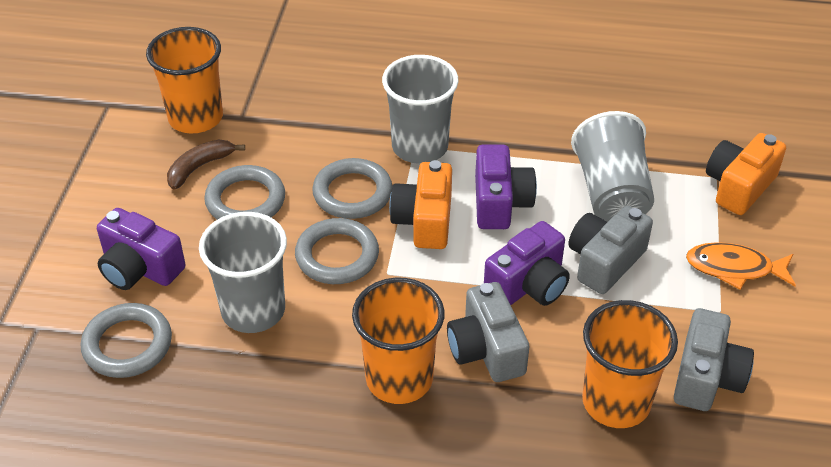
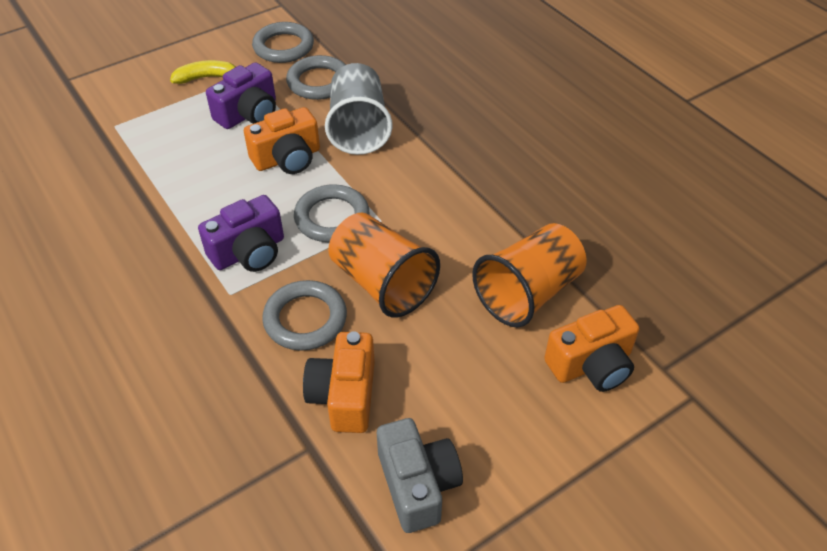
brown banana: 1 -> 0
grey camera: 3 -> 1
grey cup: 3 -> 1
orange camera: 2 -> 3
orange cup: 3 -> 2
orange fish: 1 -> 0
purple camera: 3 -> 2
yellow banana: 0 -> 1

